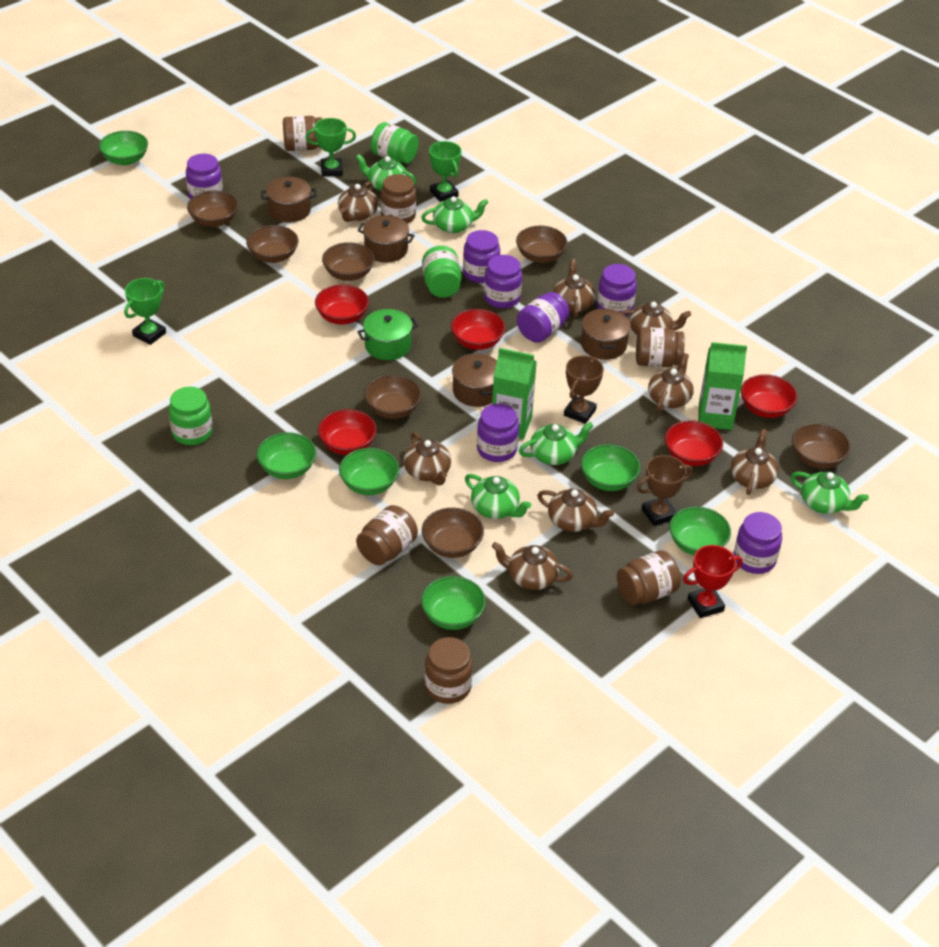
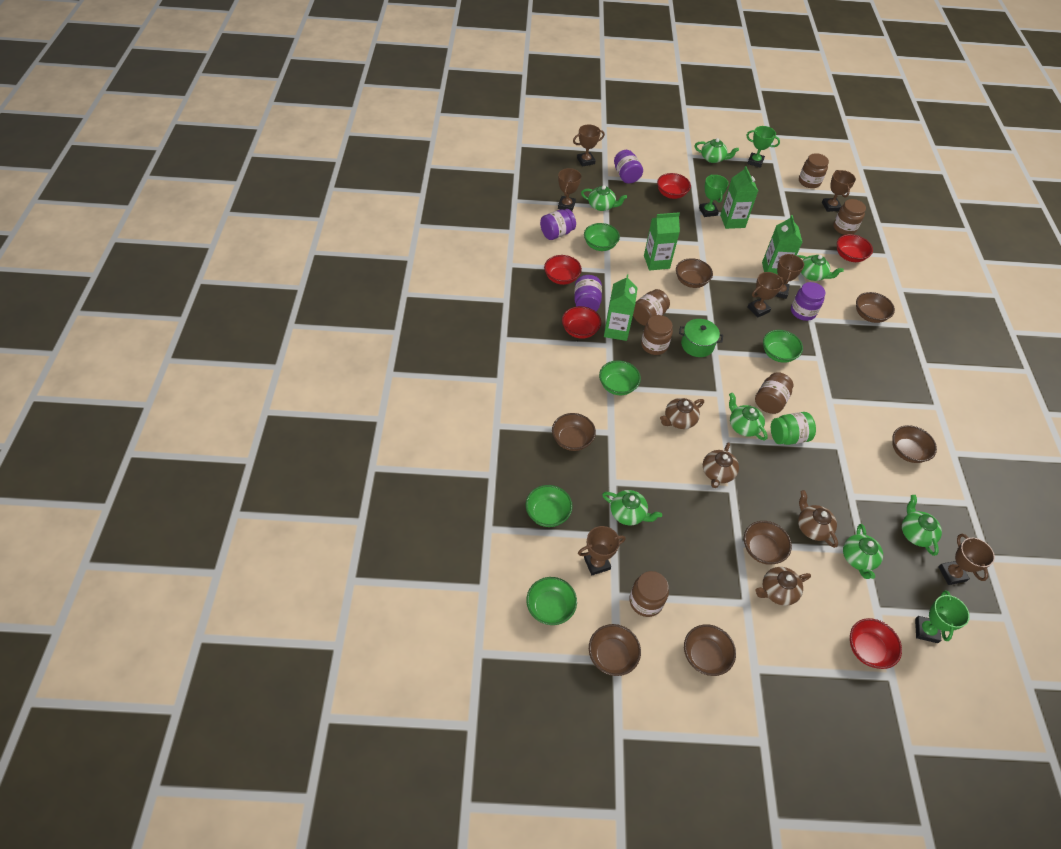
brown pot: 4 -> 0
brown teapot: 8 -> 4
brown trophy: 2 -> 7
green bowl: 6 -> 5
green carton: 2 -> 4
green jar: 3 -> 1
green teapot: 5 -> 7
purple jar: 7 -> 4
red trophy: 1 -> 0

